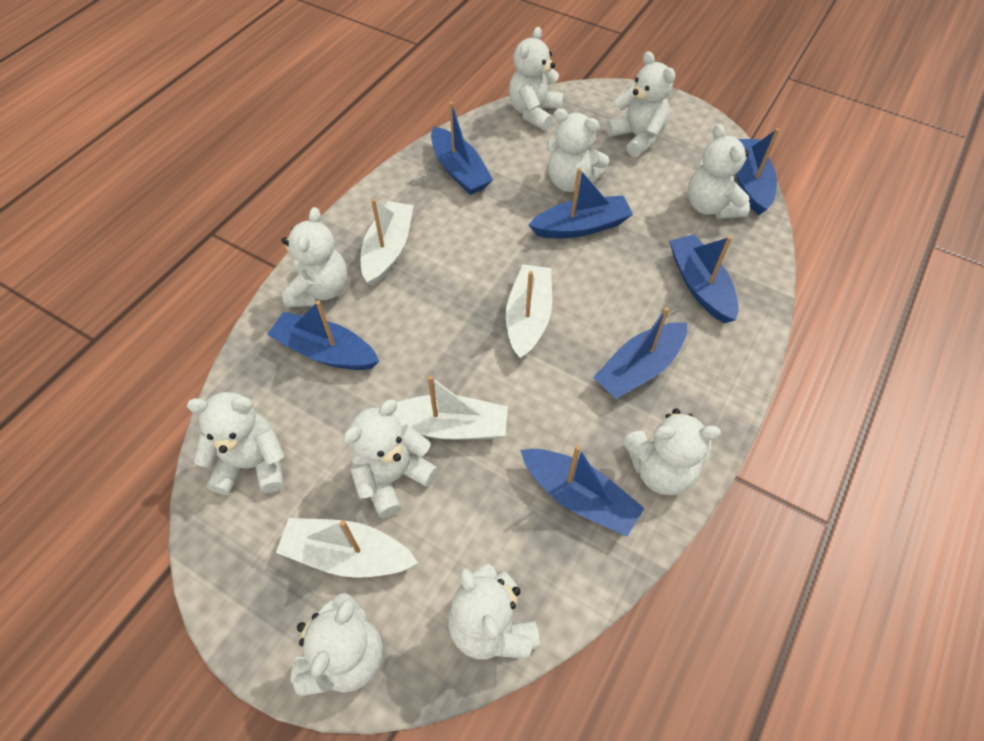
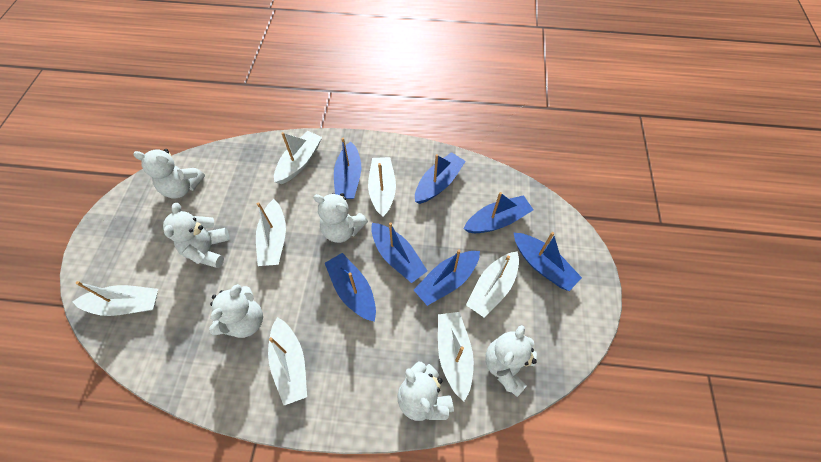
white boat: 4 -> 7
white teddy bear: 10 -> 6

